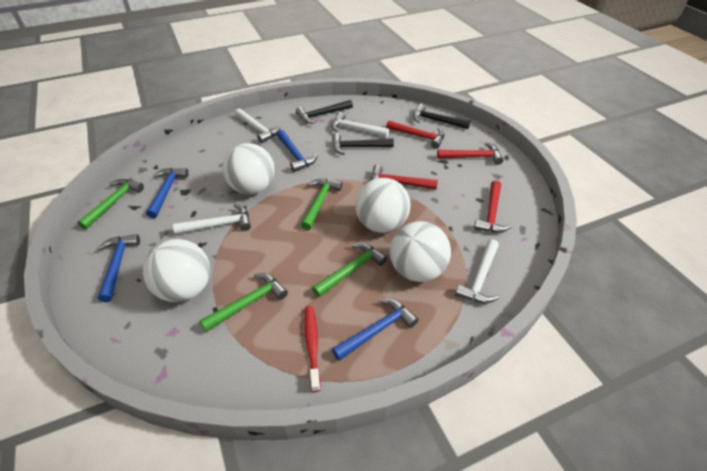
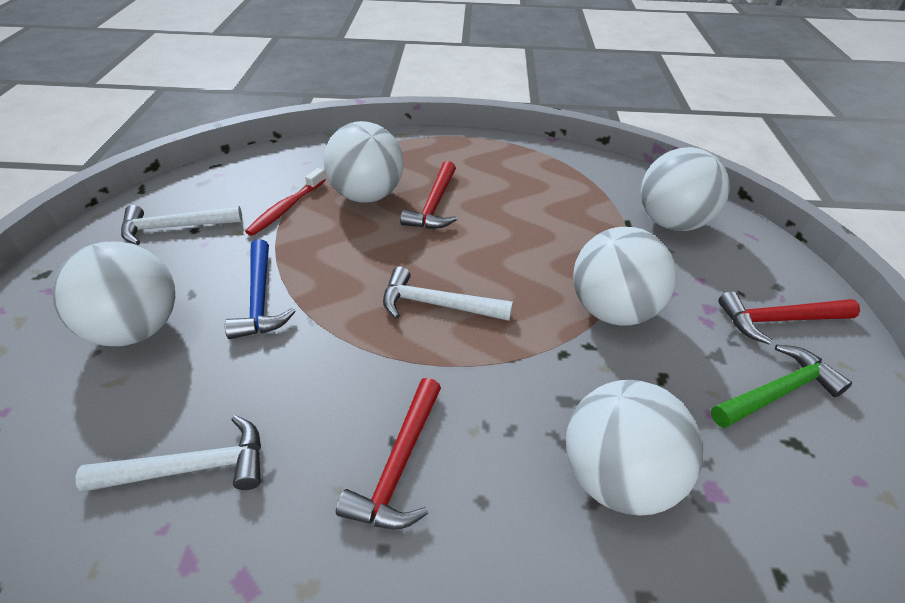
black hammer: 3 -> 0
blue hammer: 4 -> 1
green hammer: 4 -> 1
red hammer: 4 -> 3
white ball: 4 -> 5
white hammer: 4 -> 3

